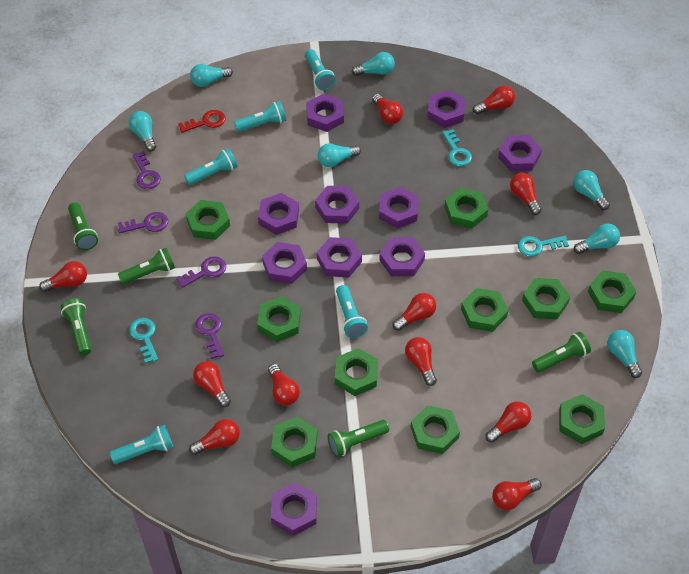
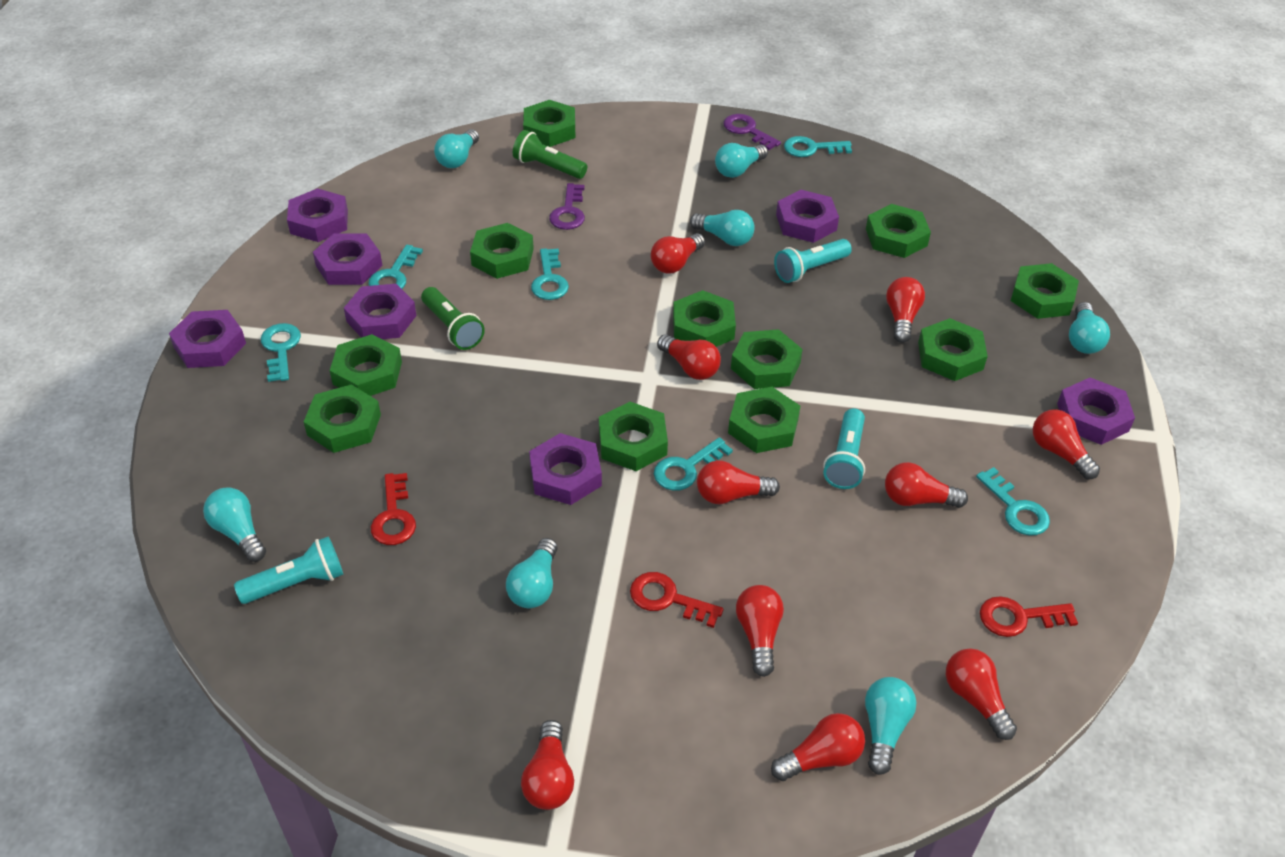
green flashlight: 5 -> 2
green nut: 10 -> 11
purple key: 4 -> 2
purple nut: 10 -> 7
red key: 1 -> 3
red light bulb: 11 -> 10
turquoise flashlight: 5 -> 3
turquoise key: 3 -> 6

